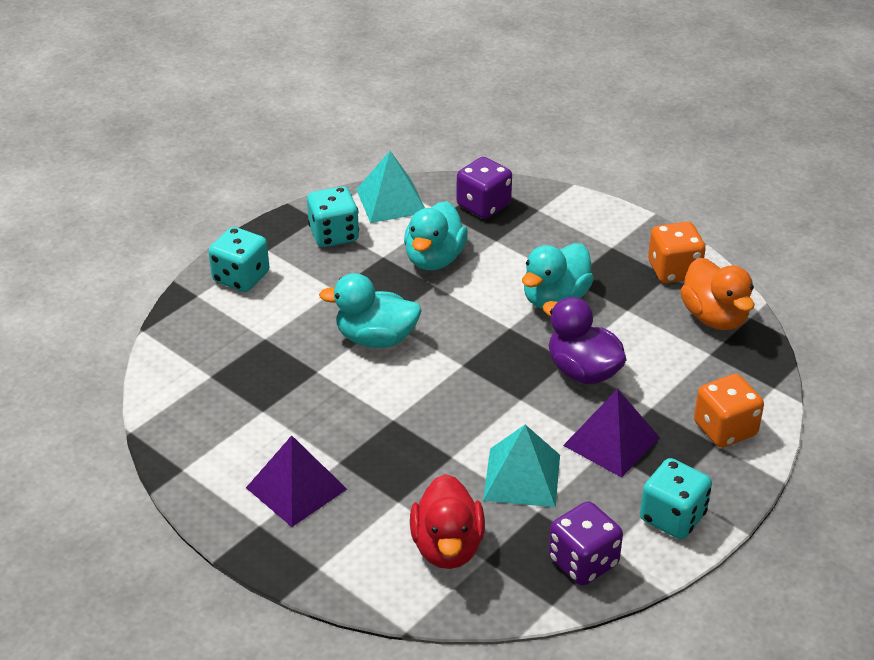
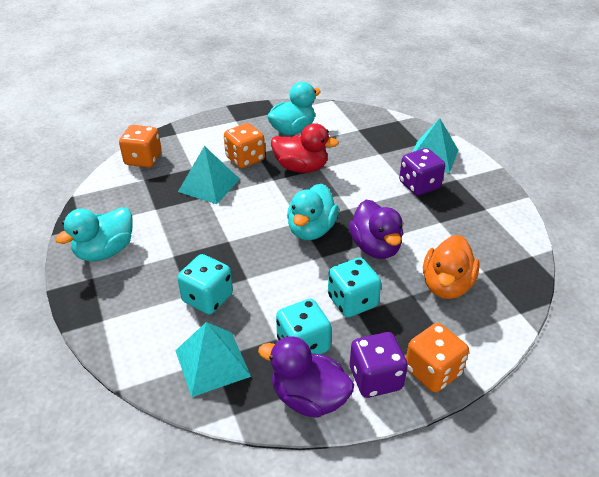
orange dice: 2 -> 3
purple duck: 1 -> 2
purple pyramid: 2 -> 0
turquoise pyramid: 2 -> 3

